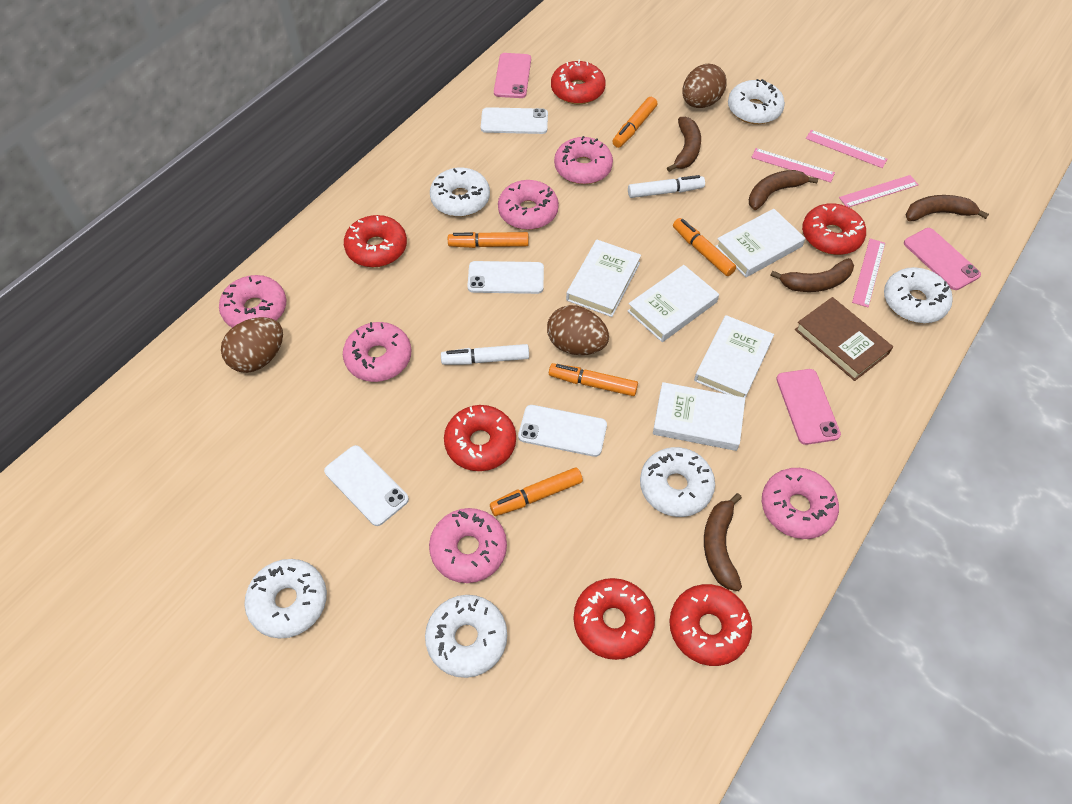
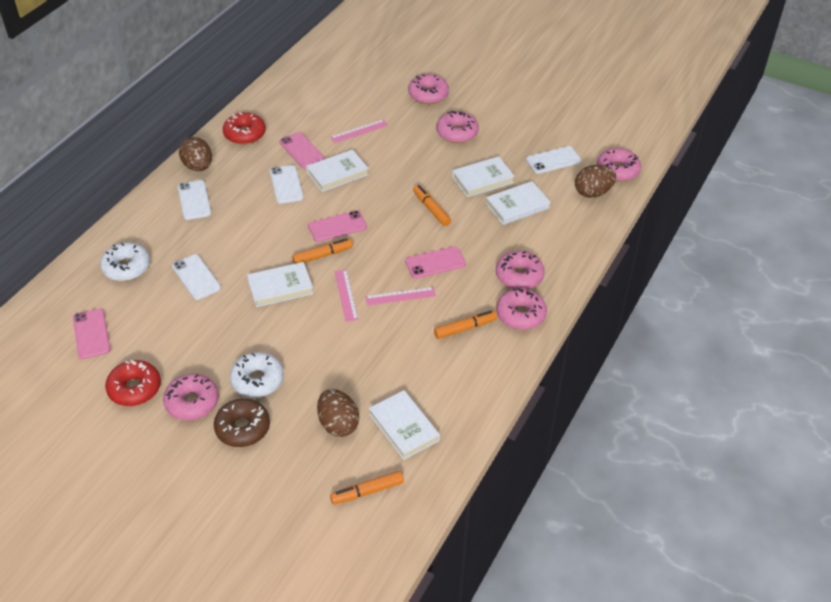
brown banana: 5 -> 0
brown book: 1 -> 0
brown donut: 0 -> 1
orange marker: 5 -> 4
pink phone: 3 -> 4
pink ruler: 4 -> 3
red donut: 6 -> 2
white donut: 6 -> 2
white marker: 2 -> 0

